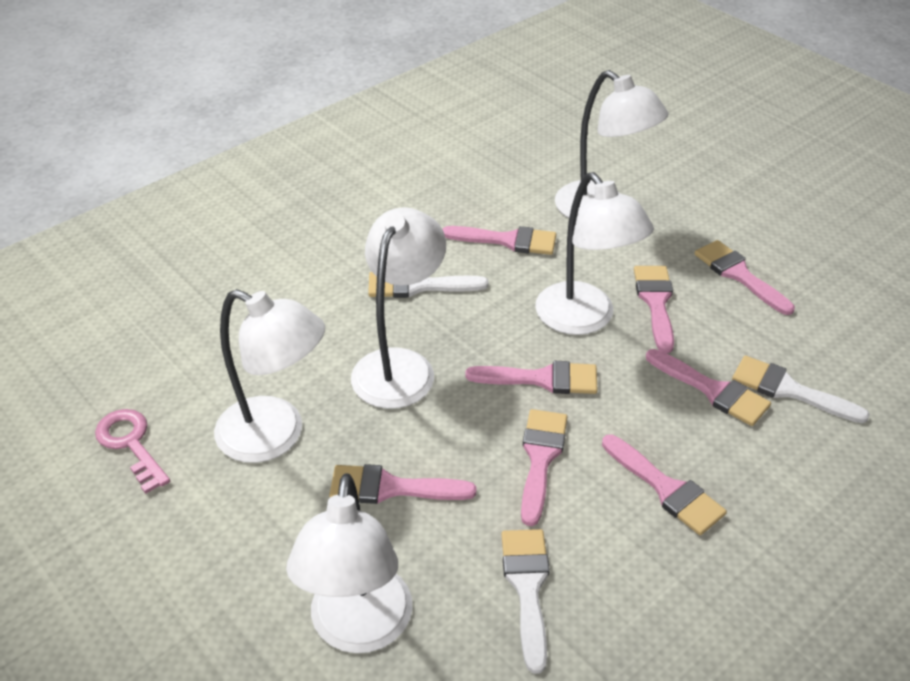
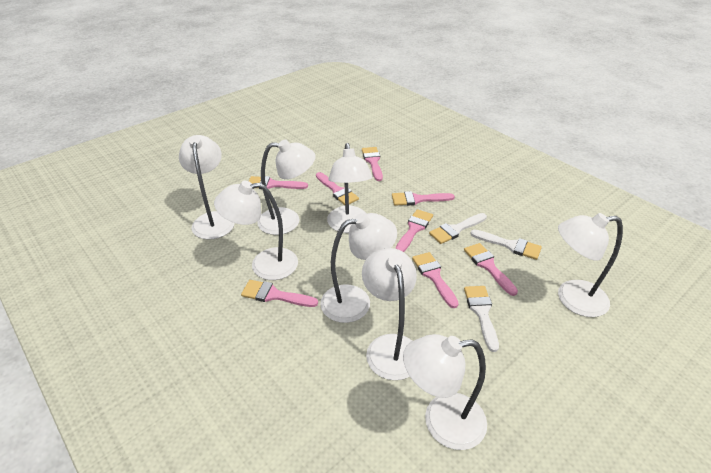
pink key: 1 -> 0
white lamp: 5 -> 8

